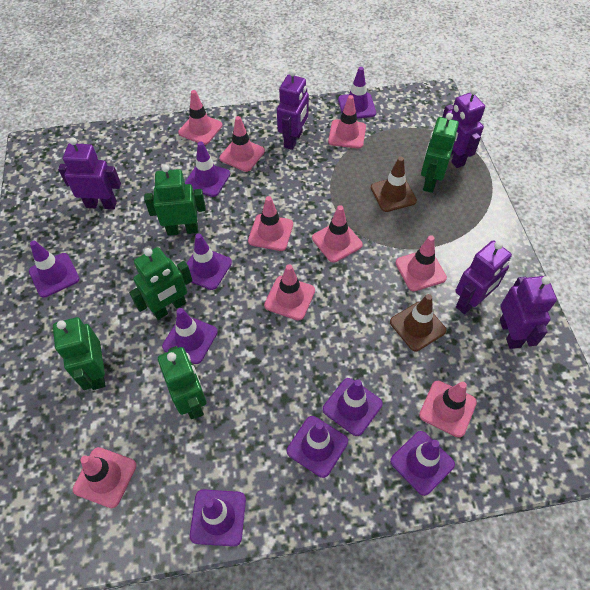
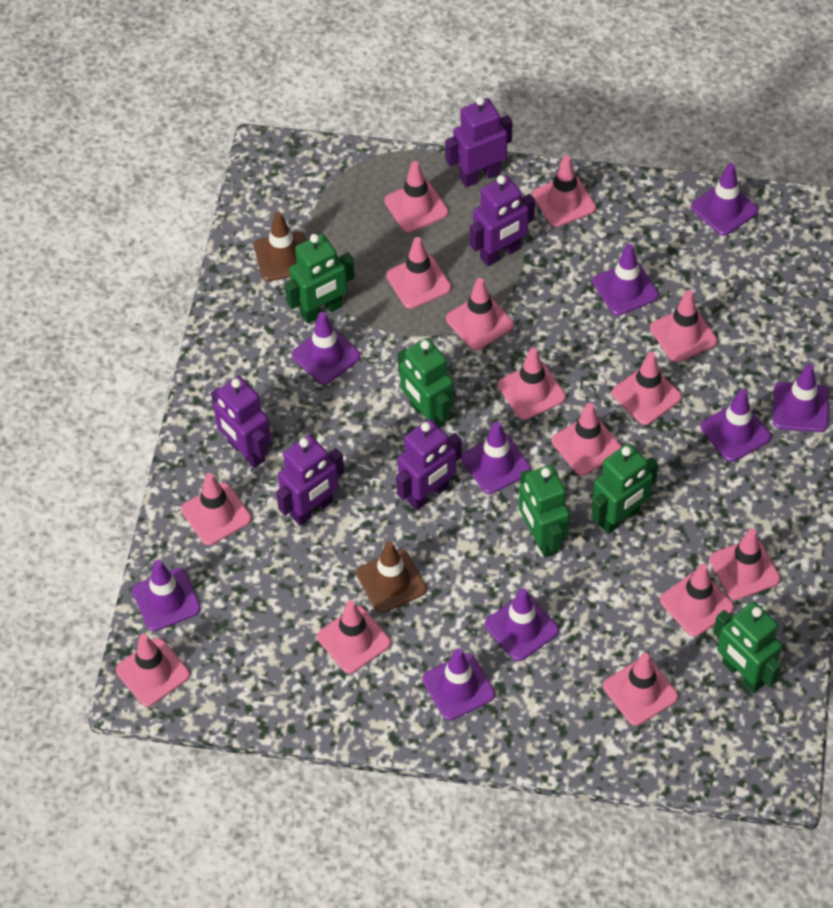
pink traffic cone: 9 -> 14

